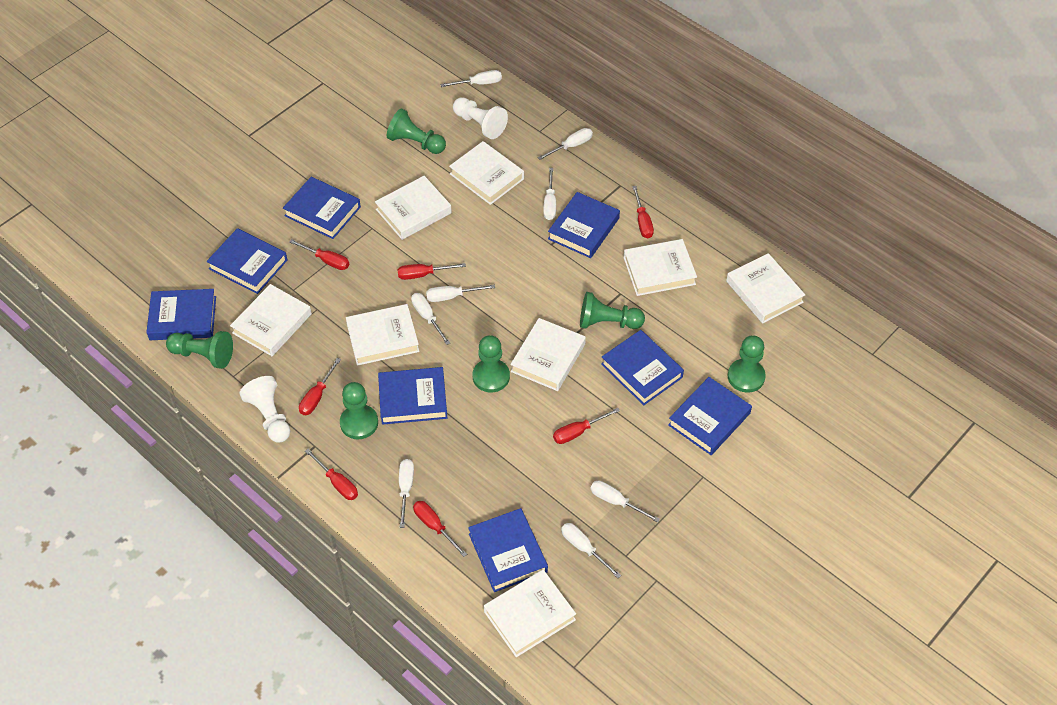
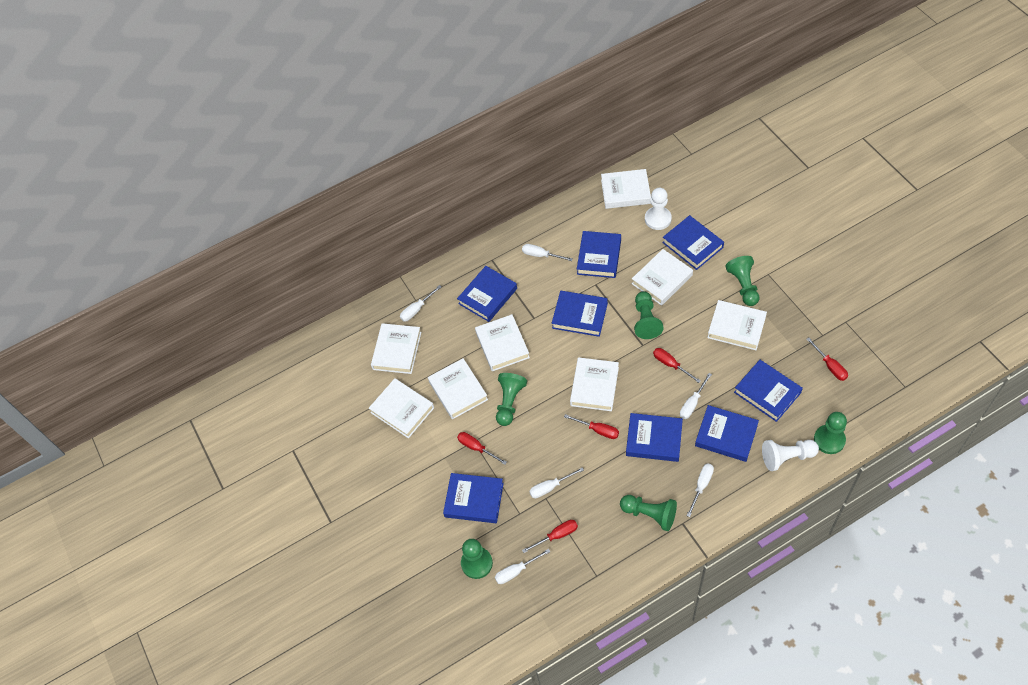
red screwdriver: 7 -> 5
white screwdriver: 8 -> 6

